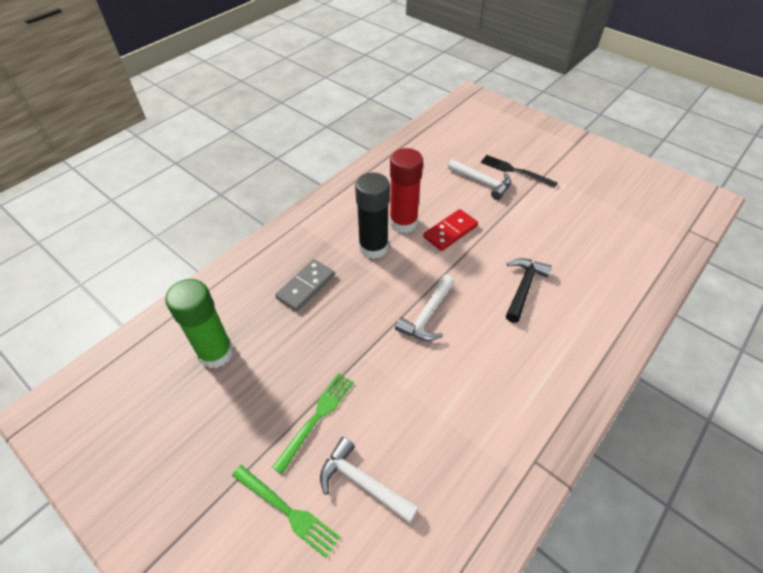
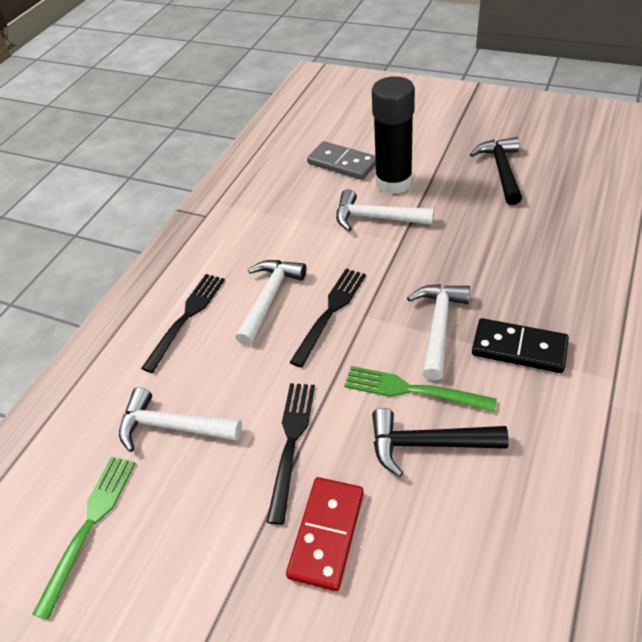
black domino: 0 -> 1
black fork: 1 -> 3
black hammer: 1 -> 2
green glue stick: 1 -> 0
red glue stick: 1 -> 0
white hammer: 3 -> 4

